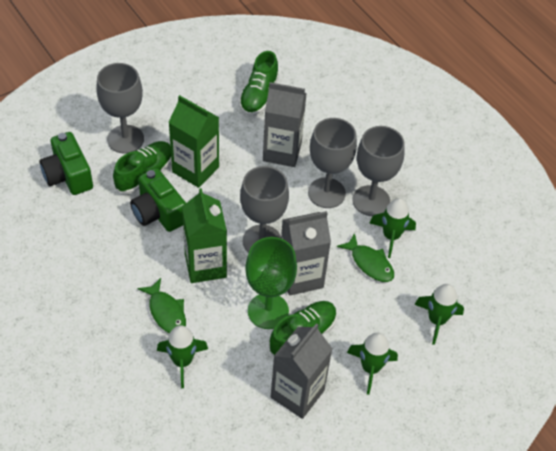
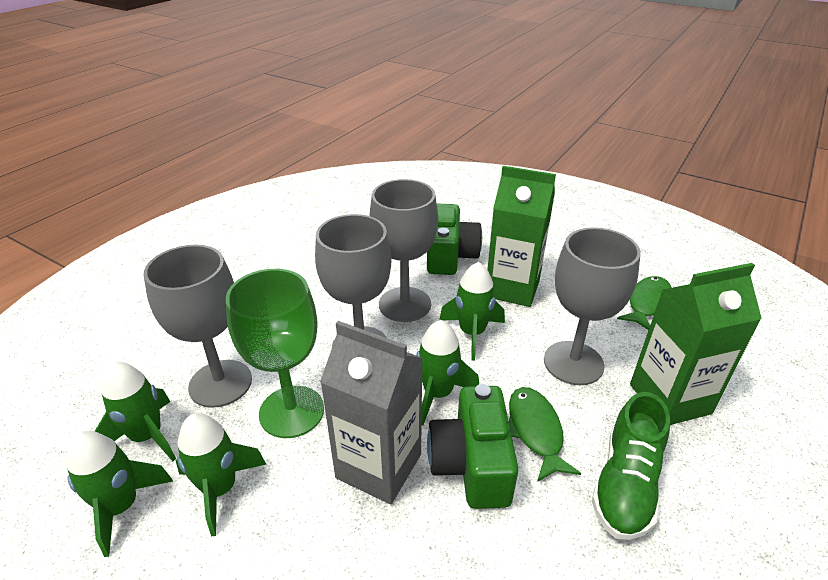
green rocket: 4 -> 5
green shoe: 3 -> 1
grey carton: 3 -> 1

